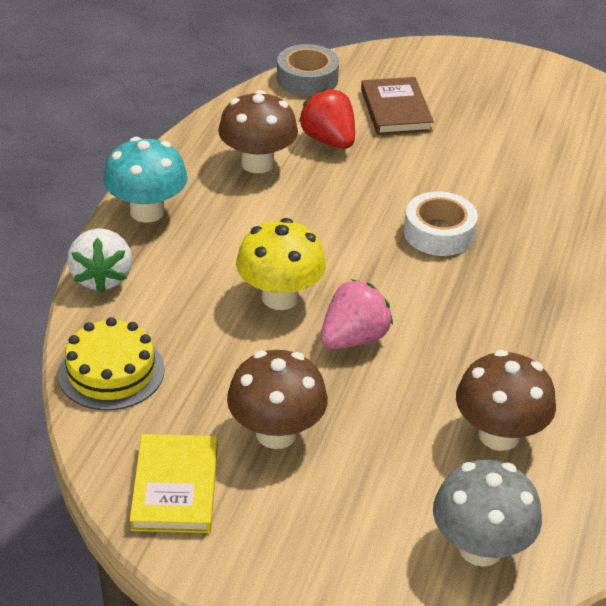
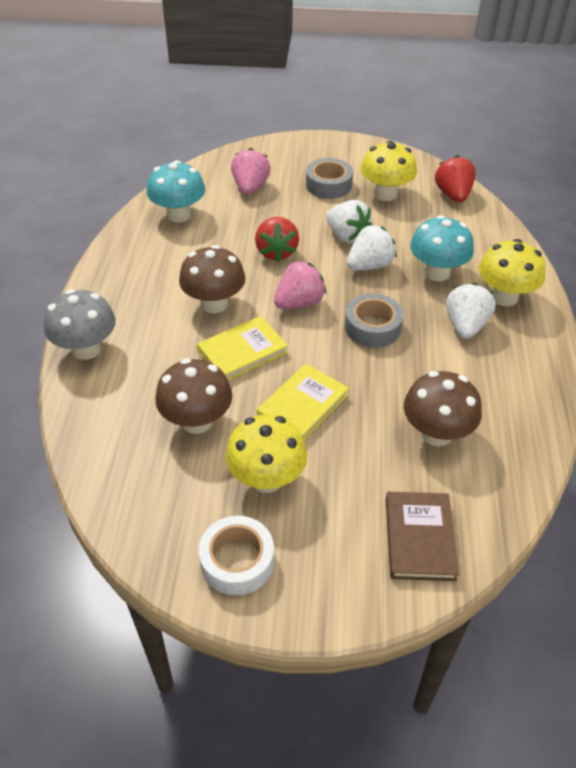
grey tape: 1 -> 2
pink strawberry: 1 -> 2
red strawberry: 1 -> 2
turquoise mushroom: 1 -> 2
white strawberry: 1 -> 3
yellow book: 1 -> 2
yellow cake: 1 -> 0
yellow mushroom: 1 -> 3

